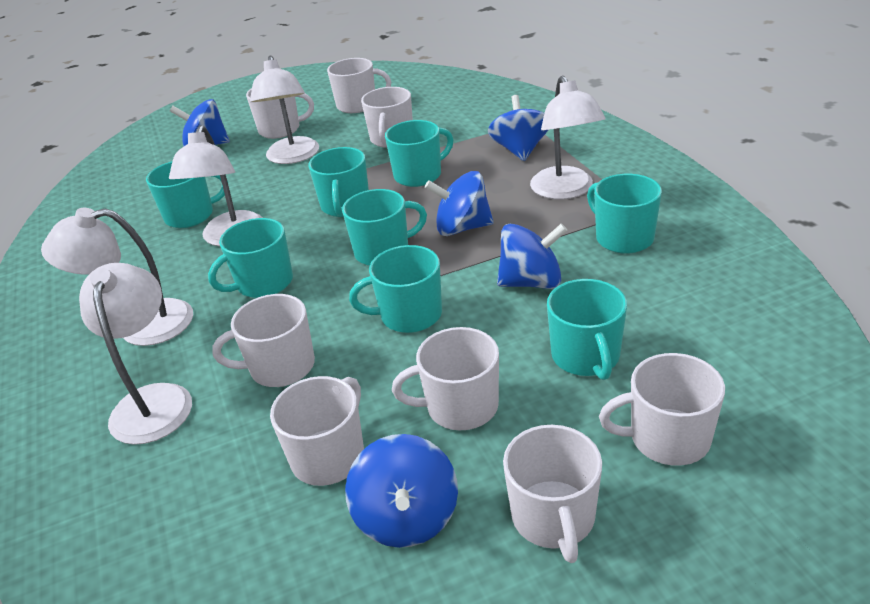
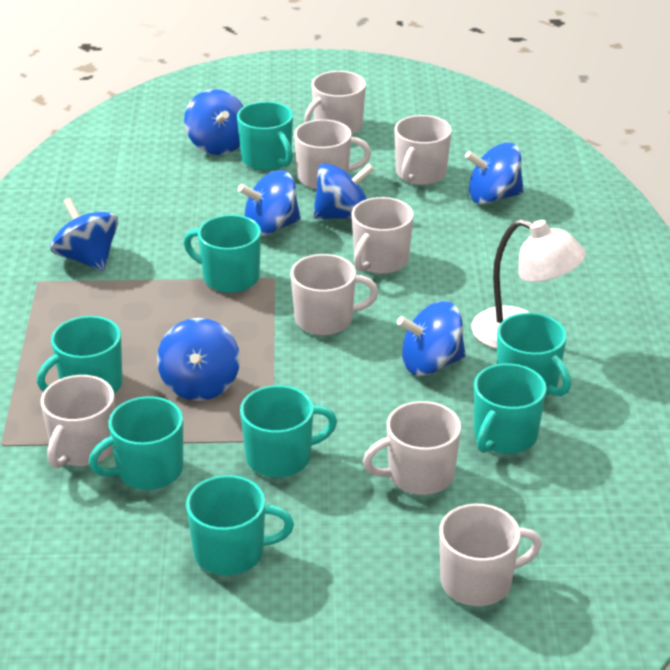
blue spinning top: 5 -> 7
white lamp: 5 -> 1

